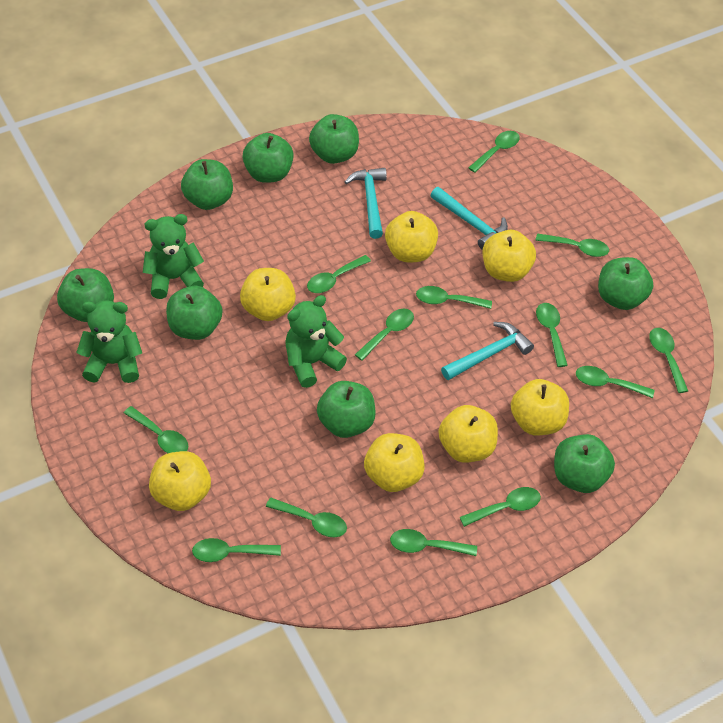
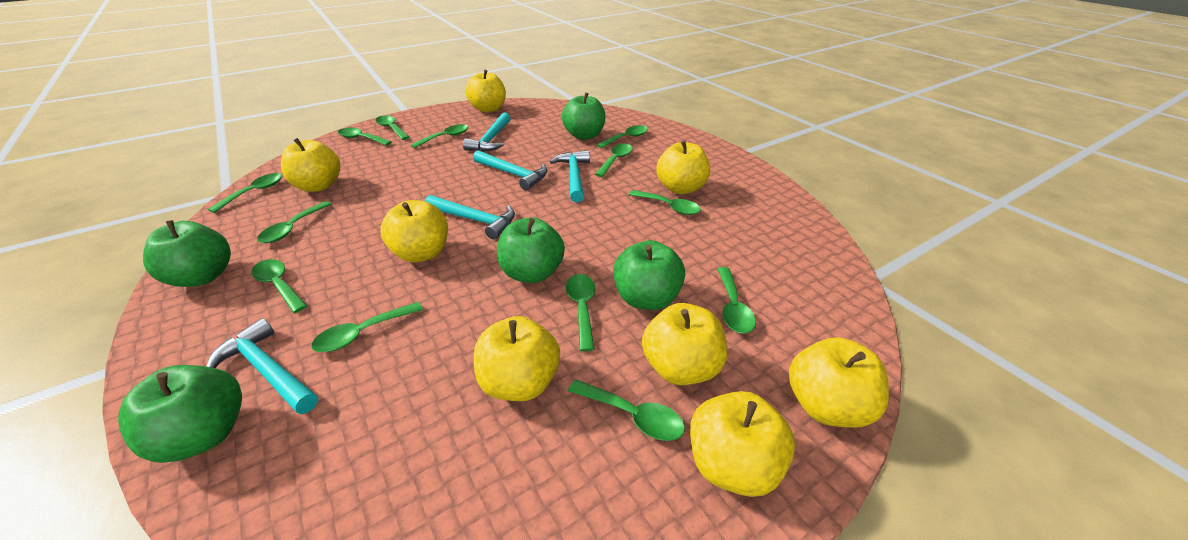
green apple: 8 -> 5
green teddy bear: 3 -> 0
turquoise hammer: 3 -> 5
yellow apple: 7 -> 8

